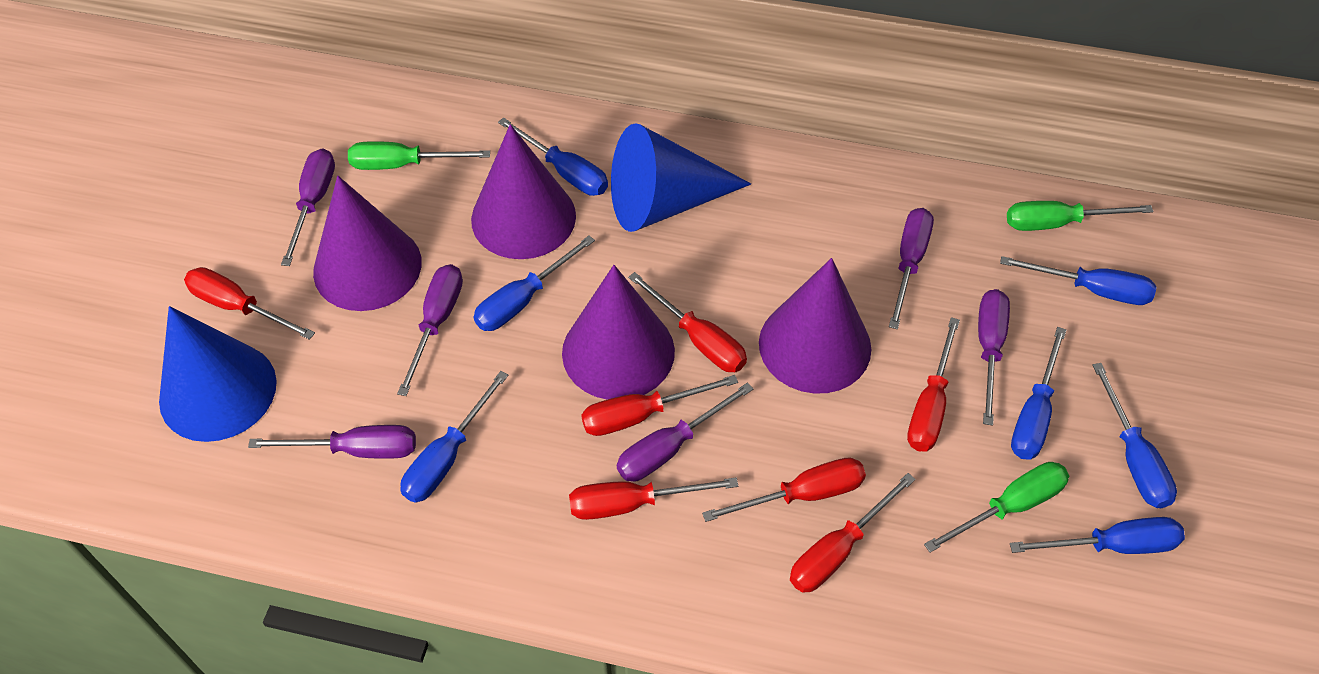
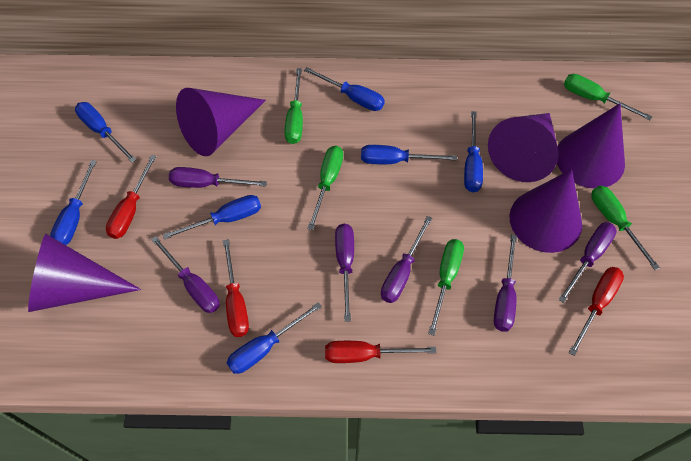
blue cone: 2 -> 0
green screwdriver: 3 -> 5
purple cone: 4 -> 5
red screwdriver: 7 -> 4

